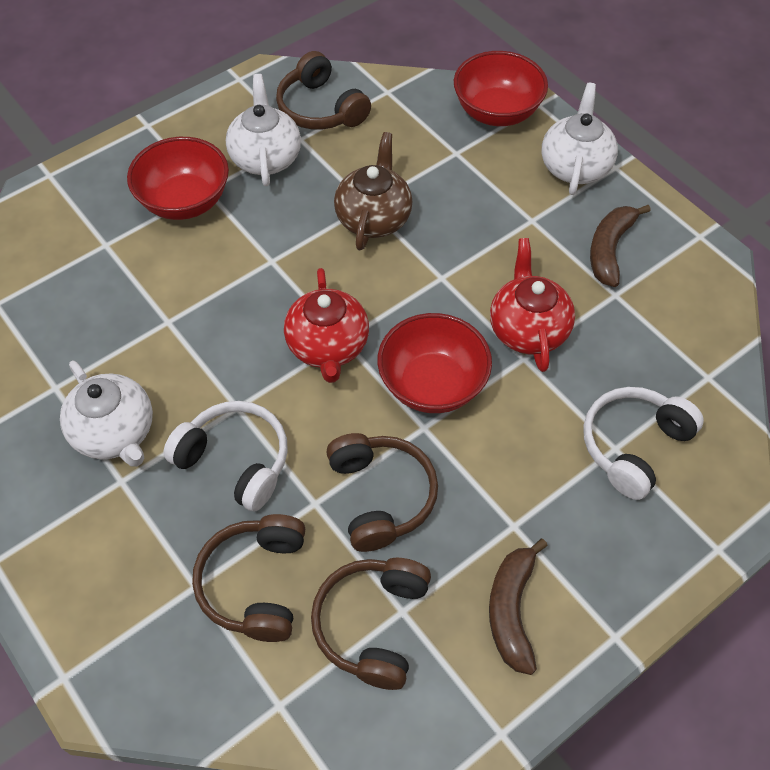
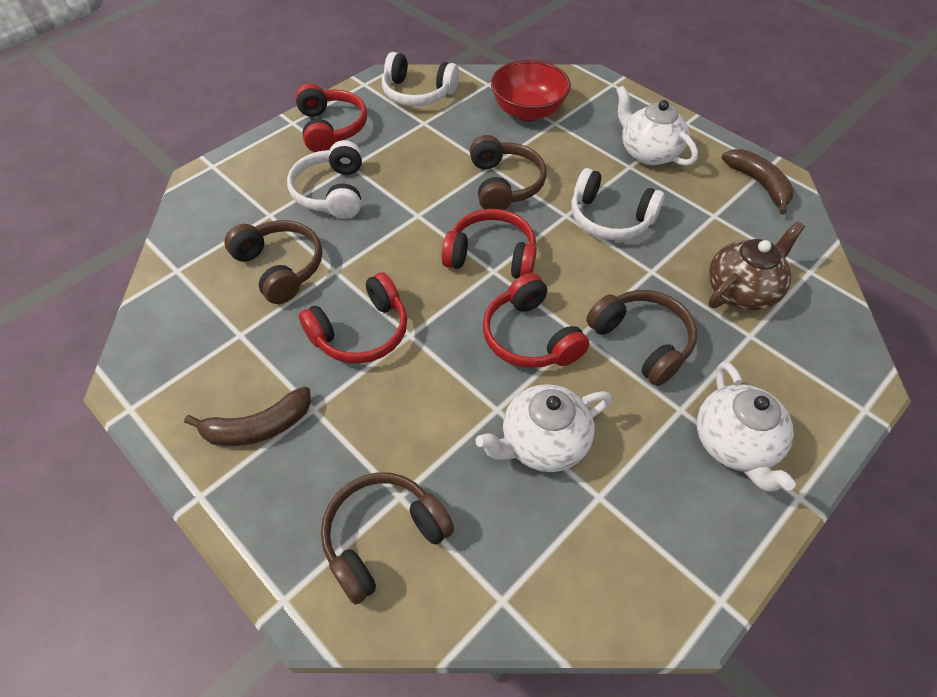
red bowl: 3 -> 1
red headphones: 0 -> 4
red teapot: 2 -> 0
white headphones: 2 -> 3

